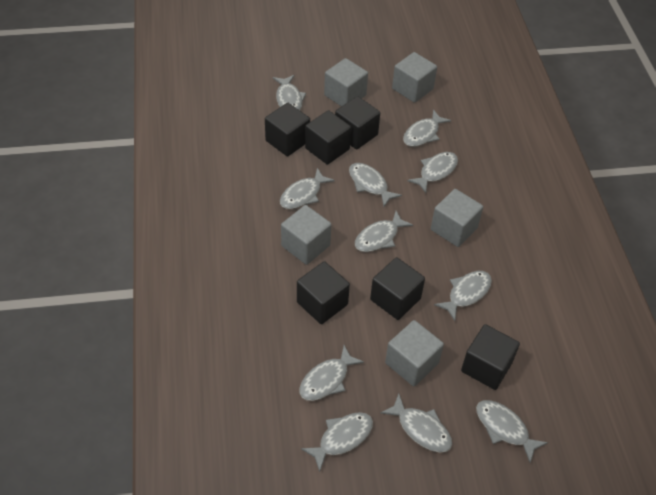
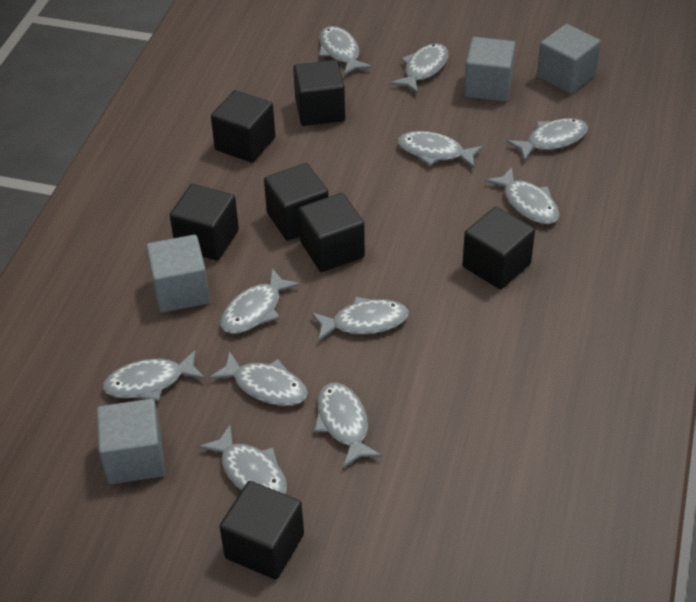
black cube: 6 -> 7
grey cube: 5 -> 4

